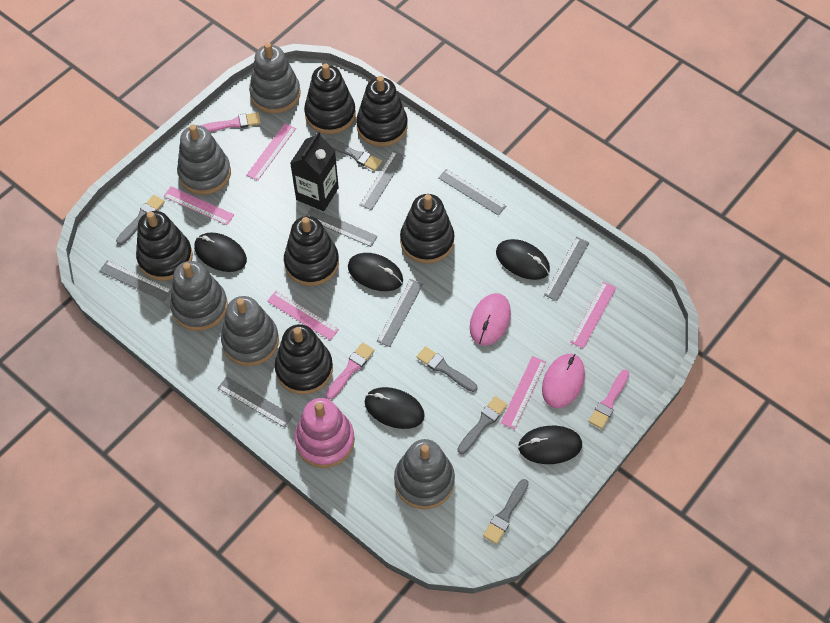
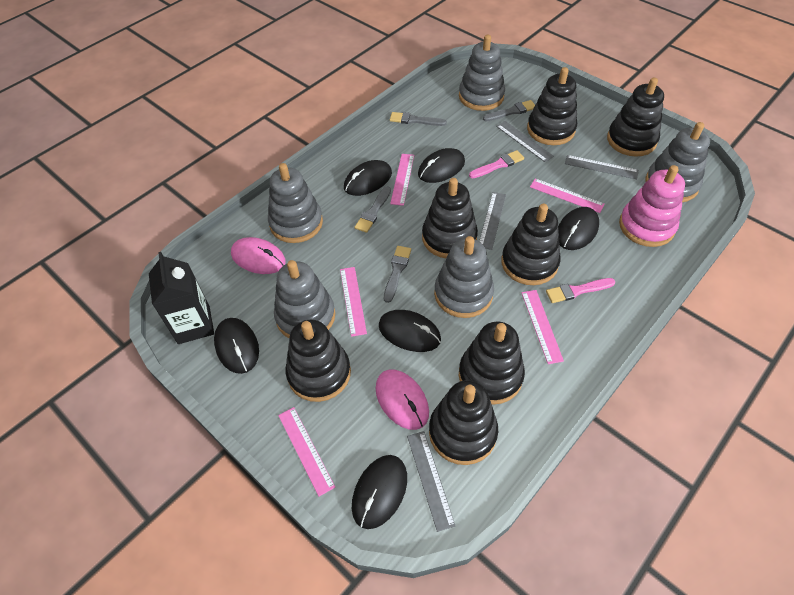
black mouse: 5 -> 6
black stacking toy: 6 -> 7
grey brush: 5 -> 4
grey ruler: 7 -> 4
pink brush: 3 -> 2

